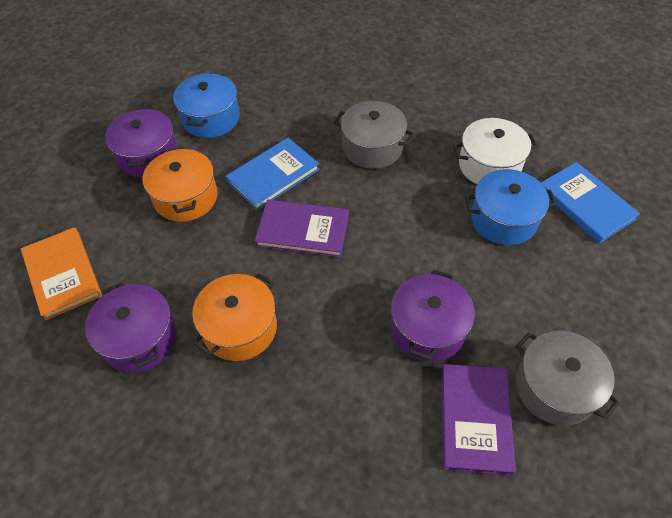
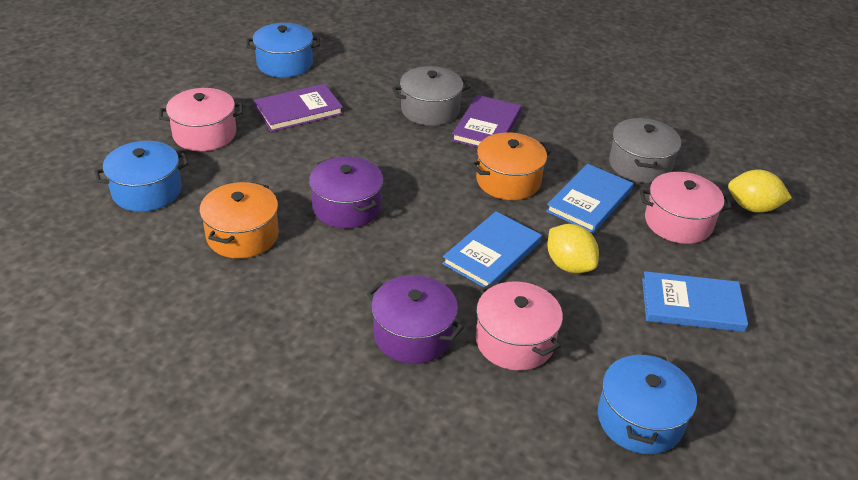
blue book: 2 -> 3
blue pot: 2 -> 3
orange book: 1 -> 0
pink pot: 0 -> 3
purple pot: 3 -> 2
white pot: 1 -> 0
yellow lemon: 0 -> 2

